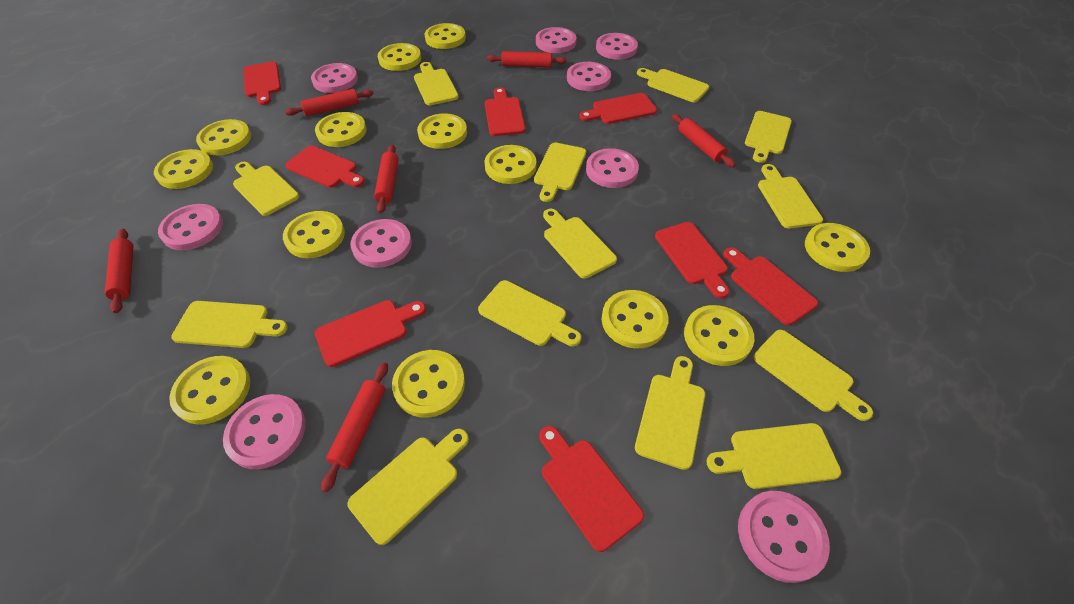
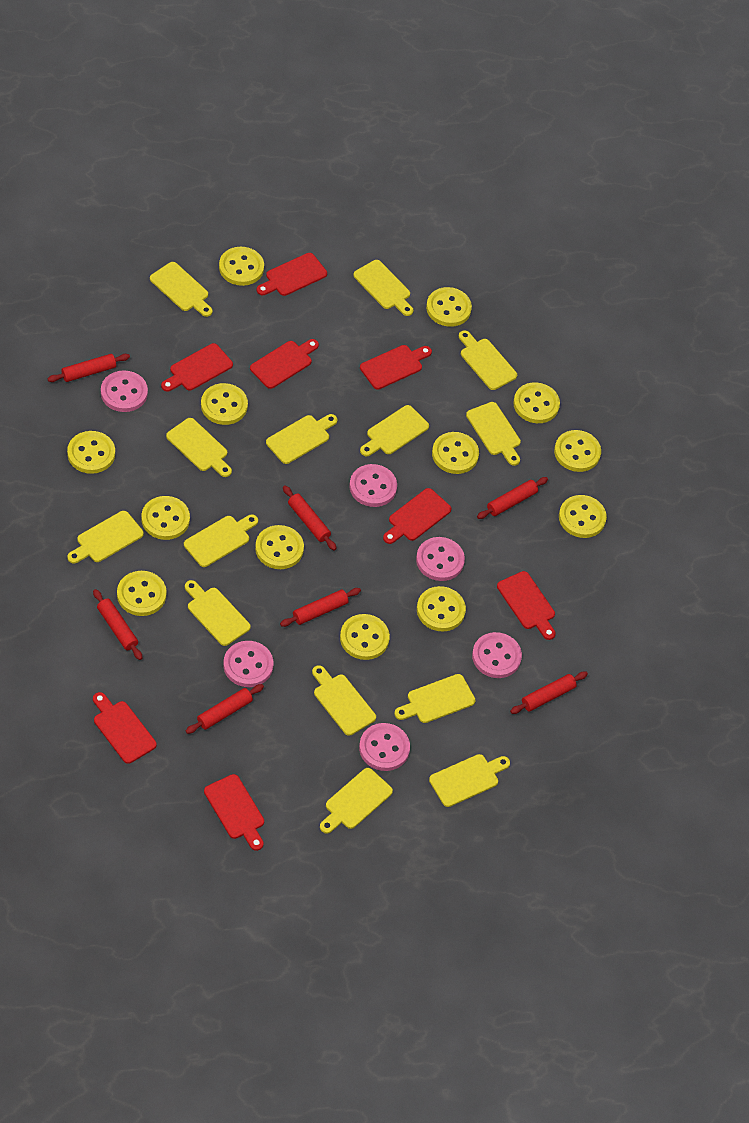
pink button: 9 -> 6
red rolling pin: 6 -> 7
yellow cutting board: 13 -> 14

